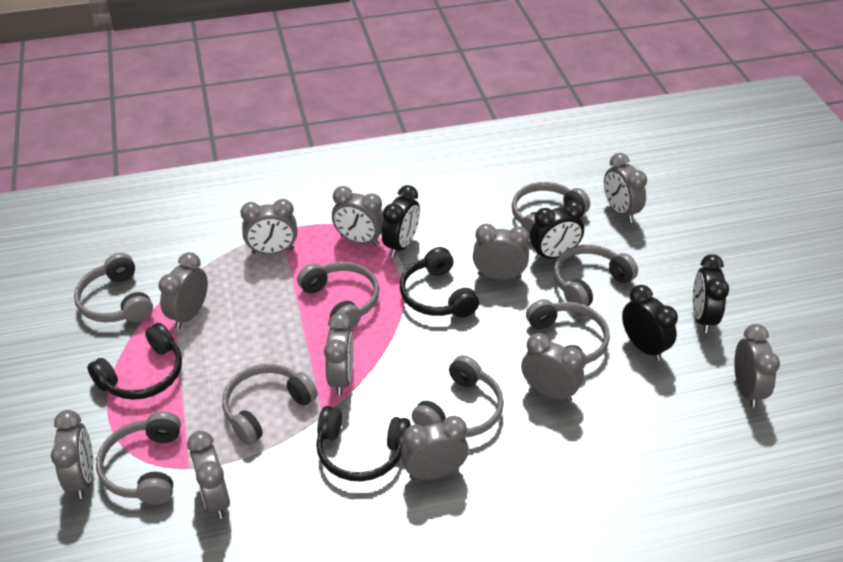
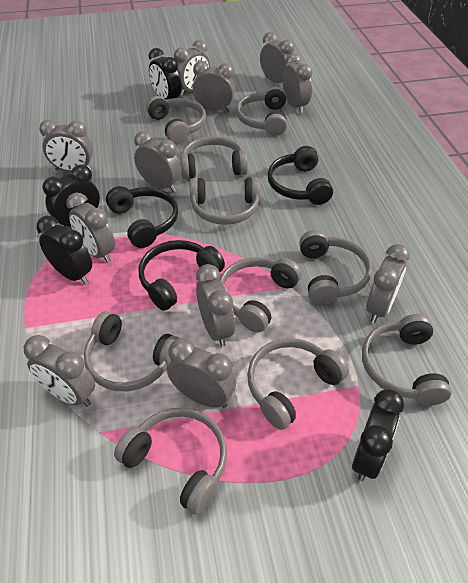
grey headphones: 8 -> 10

